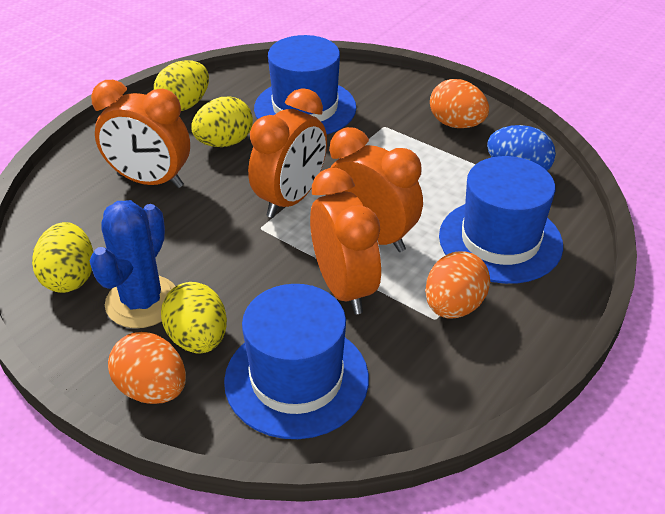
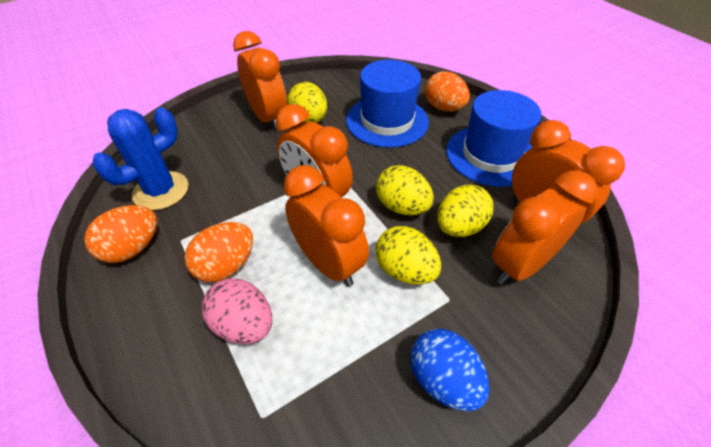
blue hat: 3 -> 2
orange clock: 4 -> 5
pink egg: 0 -> 1

